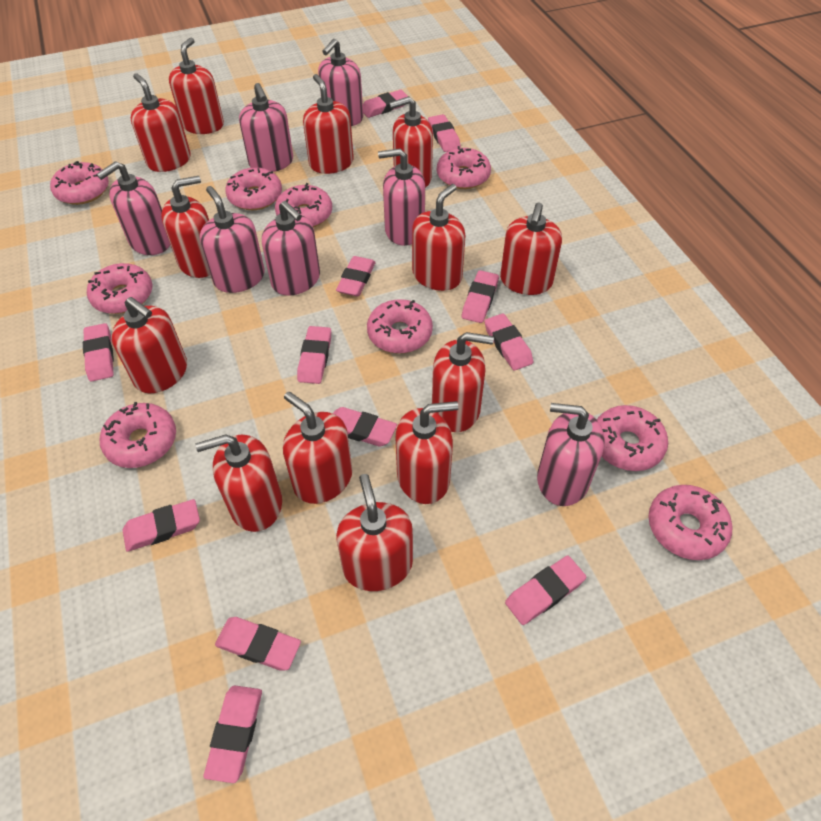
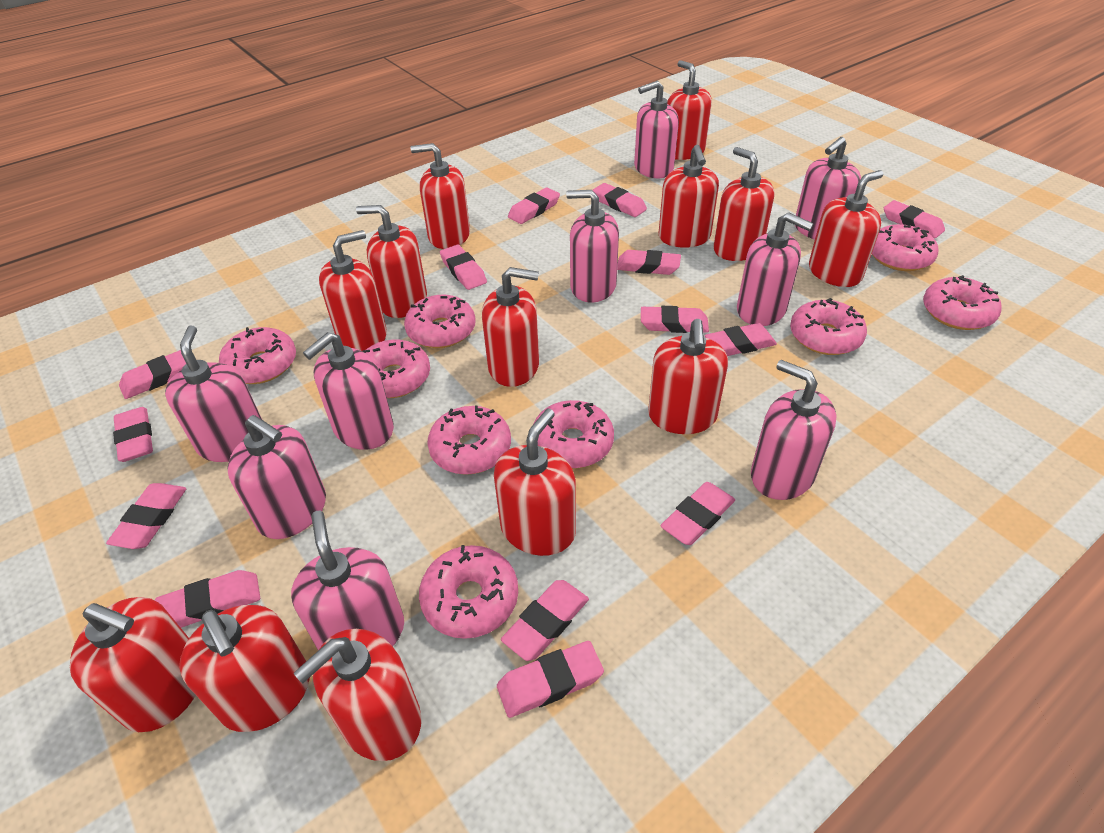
pink eraser: 12 -> 14
pink soap dispenser: 7 -> 9

